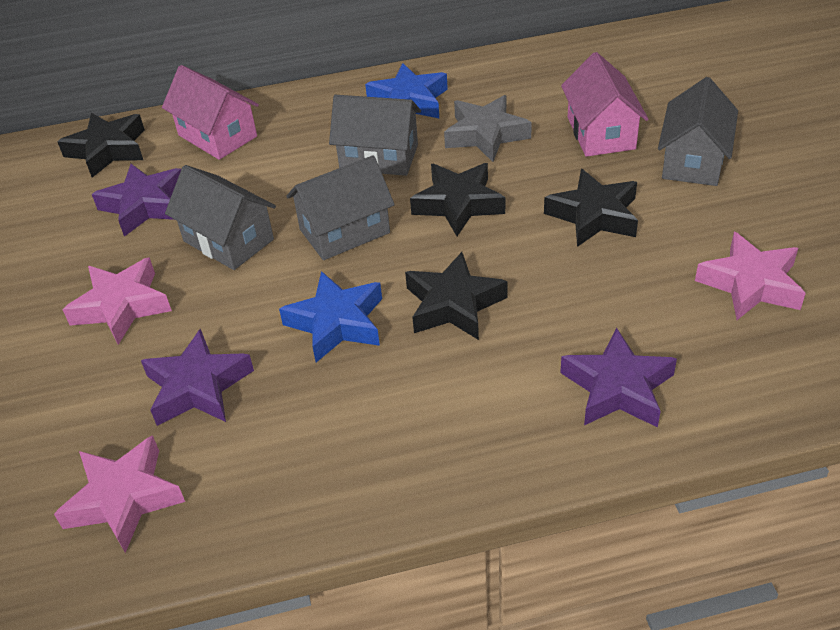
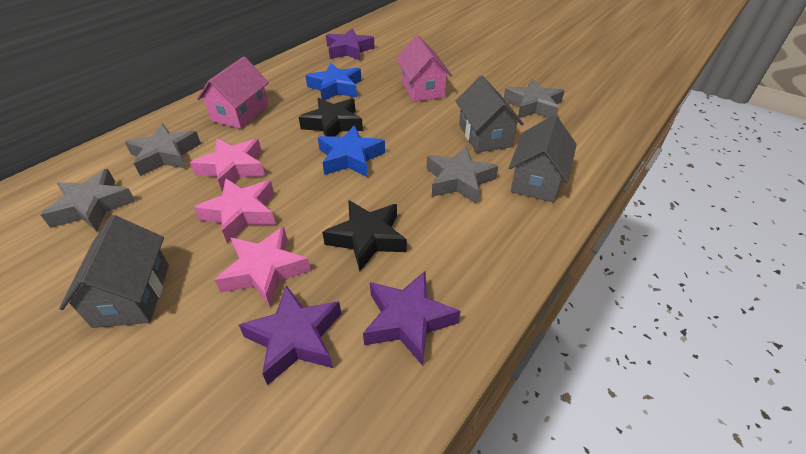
black star: 4 -> 2
grey house: 4 -> 3
grey star: 1 -> 4

